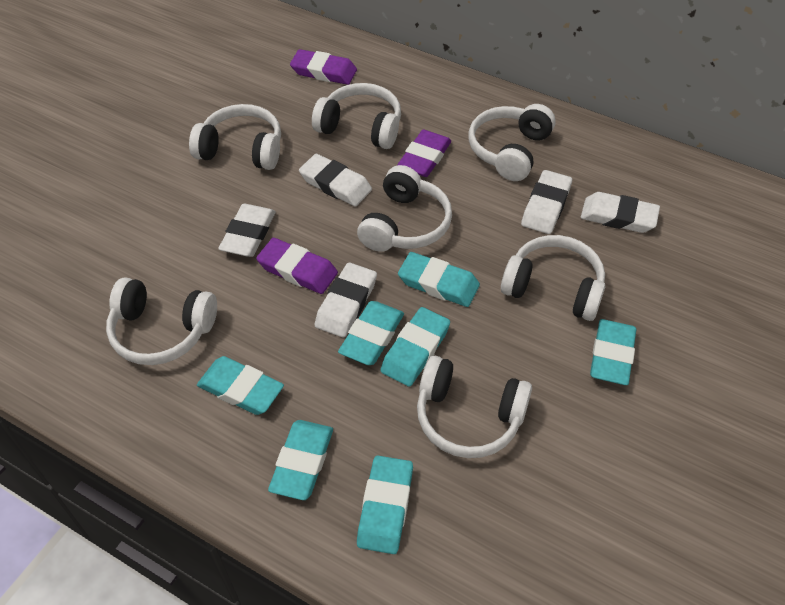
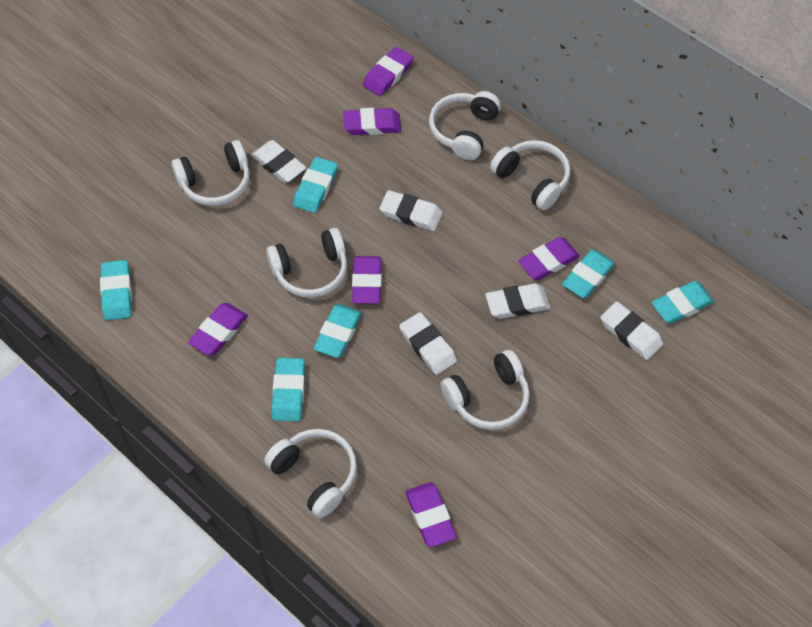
purple eraser: 3 -> 6
turquoise eraser: 7 -> 6
white headphones: 7 -> 6

